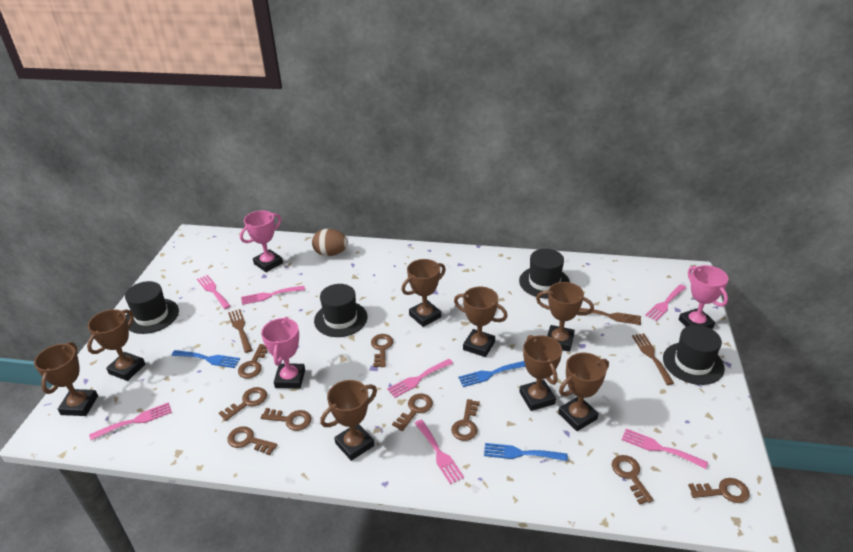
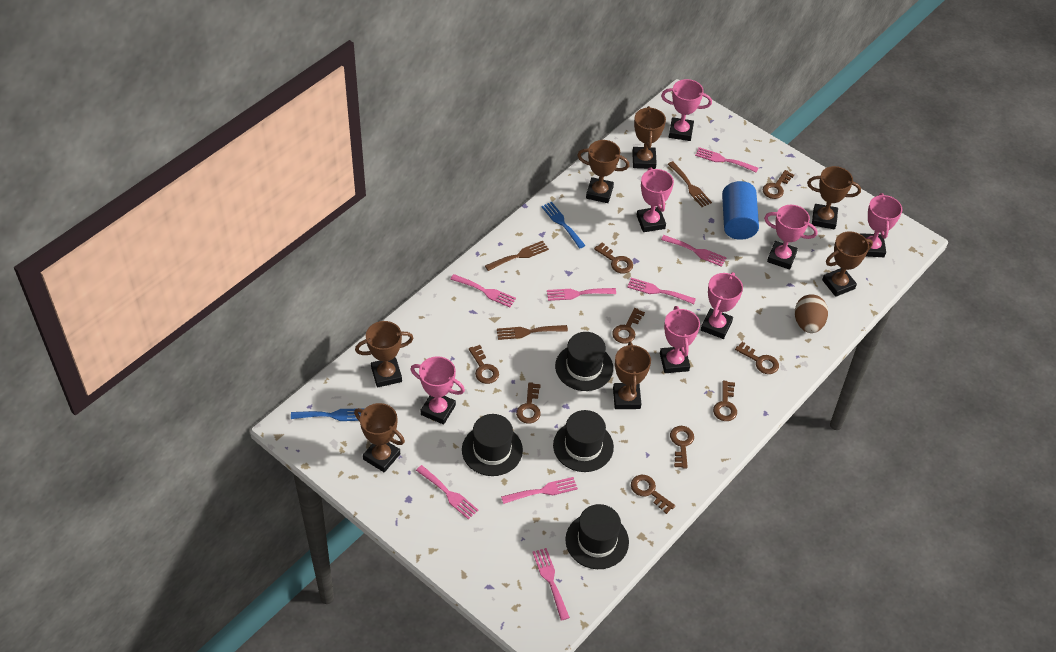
blue cylinder: 0 -> 1
blue fork: 3 -> 2
brown trophy: 8 -> 7
pink fork: 7 -> 8
pink trophy: 3 -> 7

